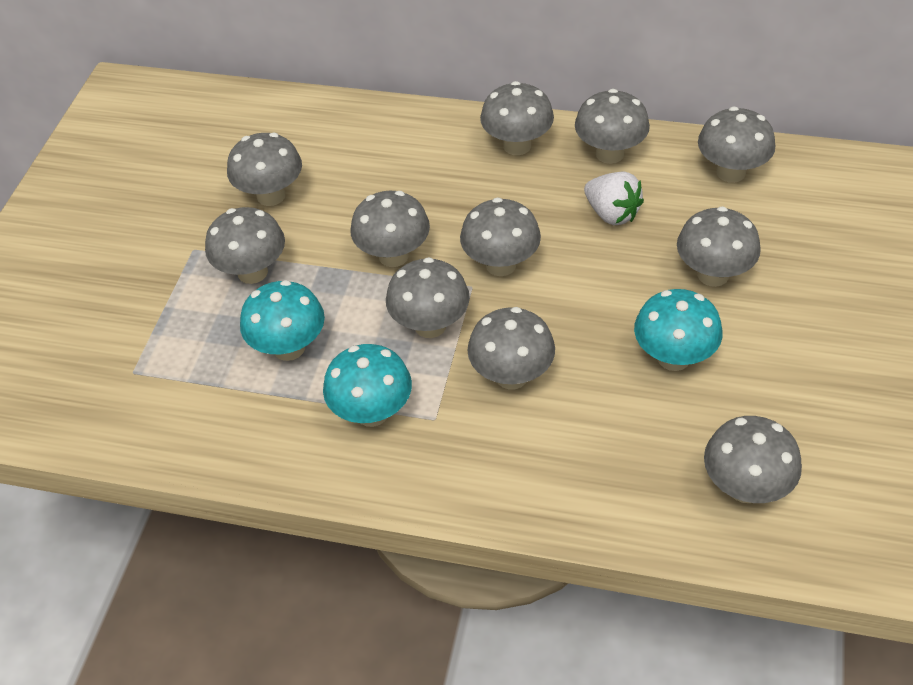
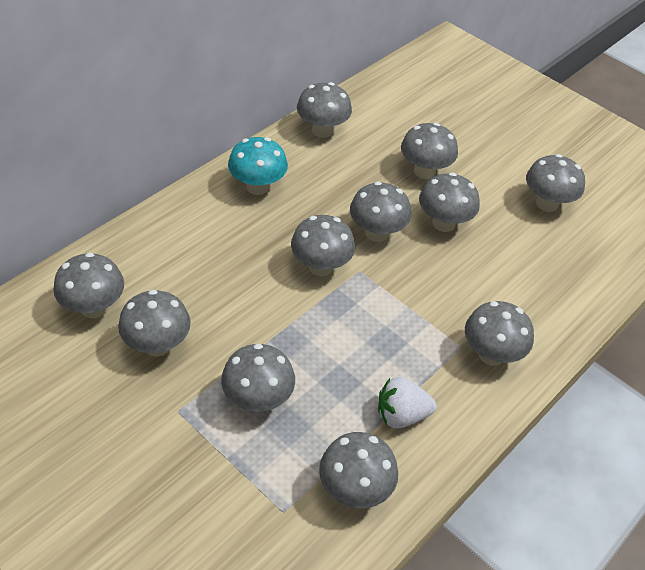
turquoise mushroom: 3 -> 1

